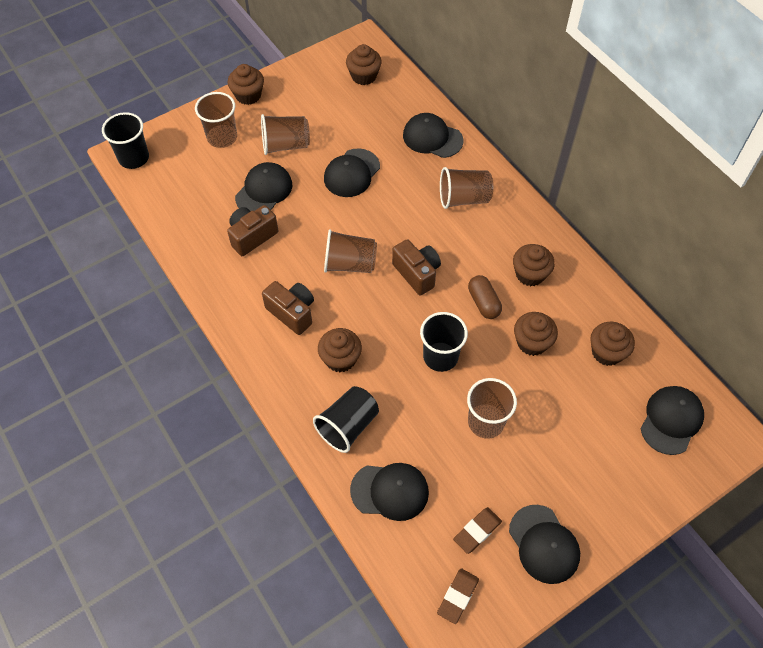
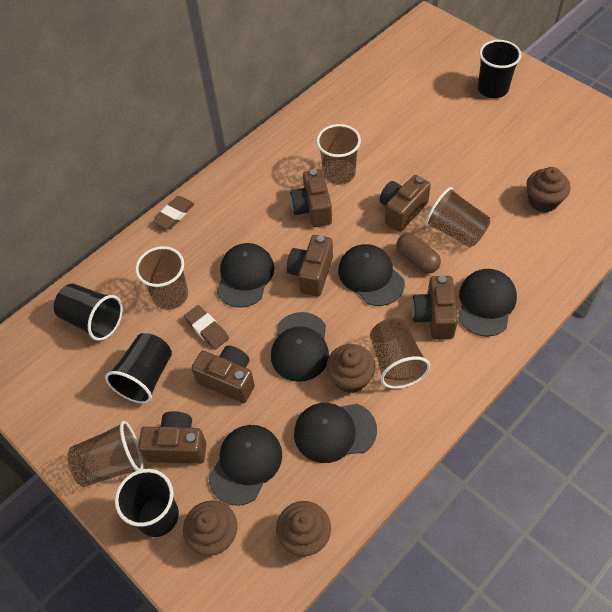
black cup: 3 -> 4
brown camera: 3 -> 6
brown cupcake: 6 -> 4

